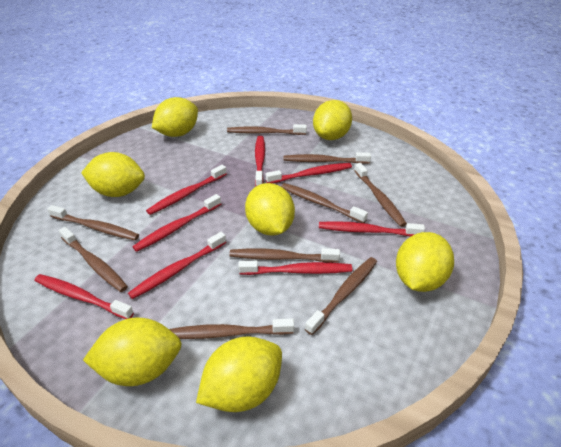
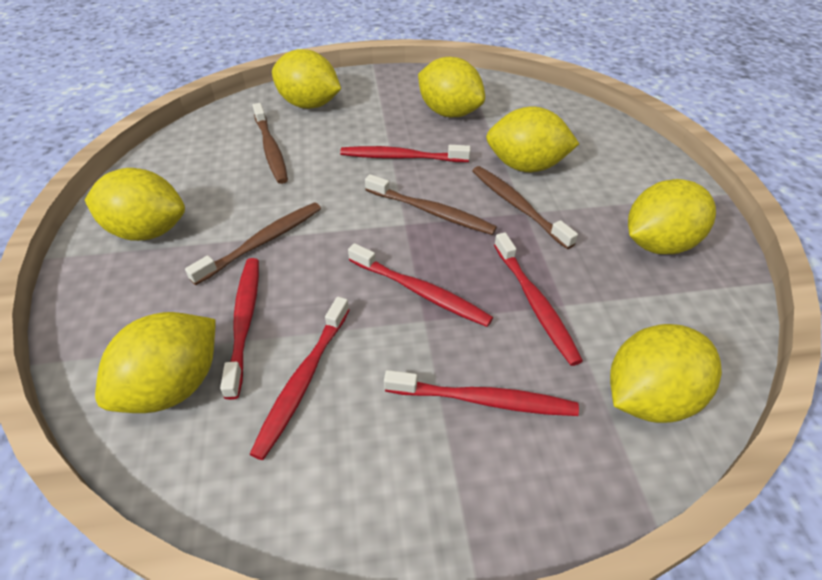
brown toothbrush: 9 -> 4
red toothbrush: 8 -> 6

